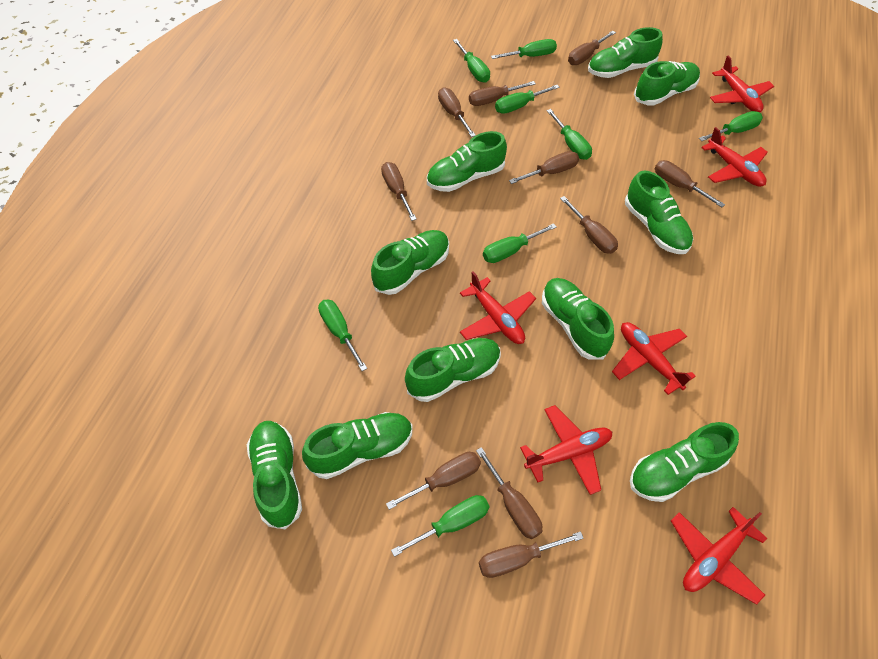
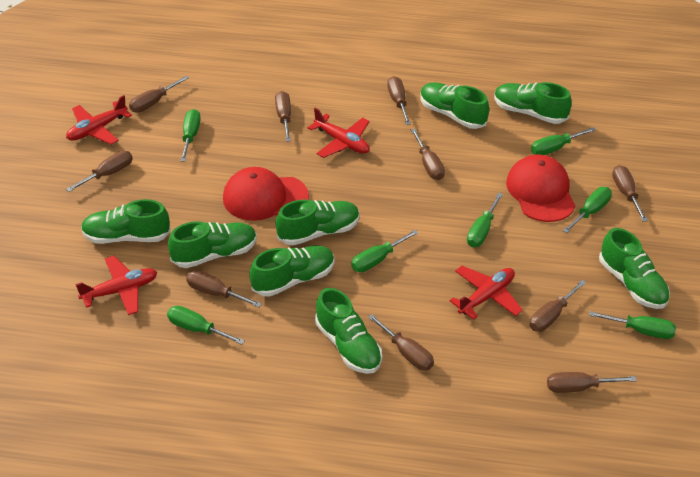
green screwdriver: 8 -> 7
green shoe: 10 -> 8
red cap: 0 -> 2
red plane: 6 -> 4

